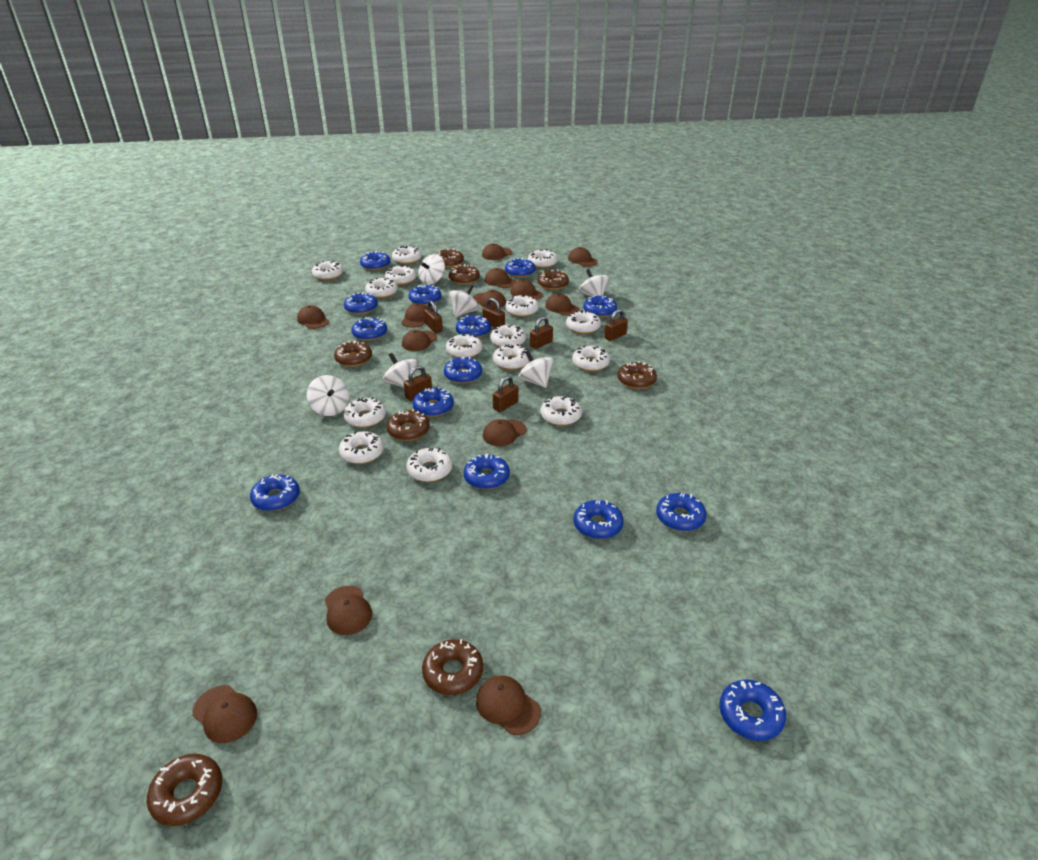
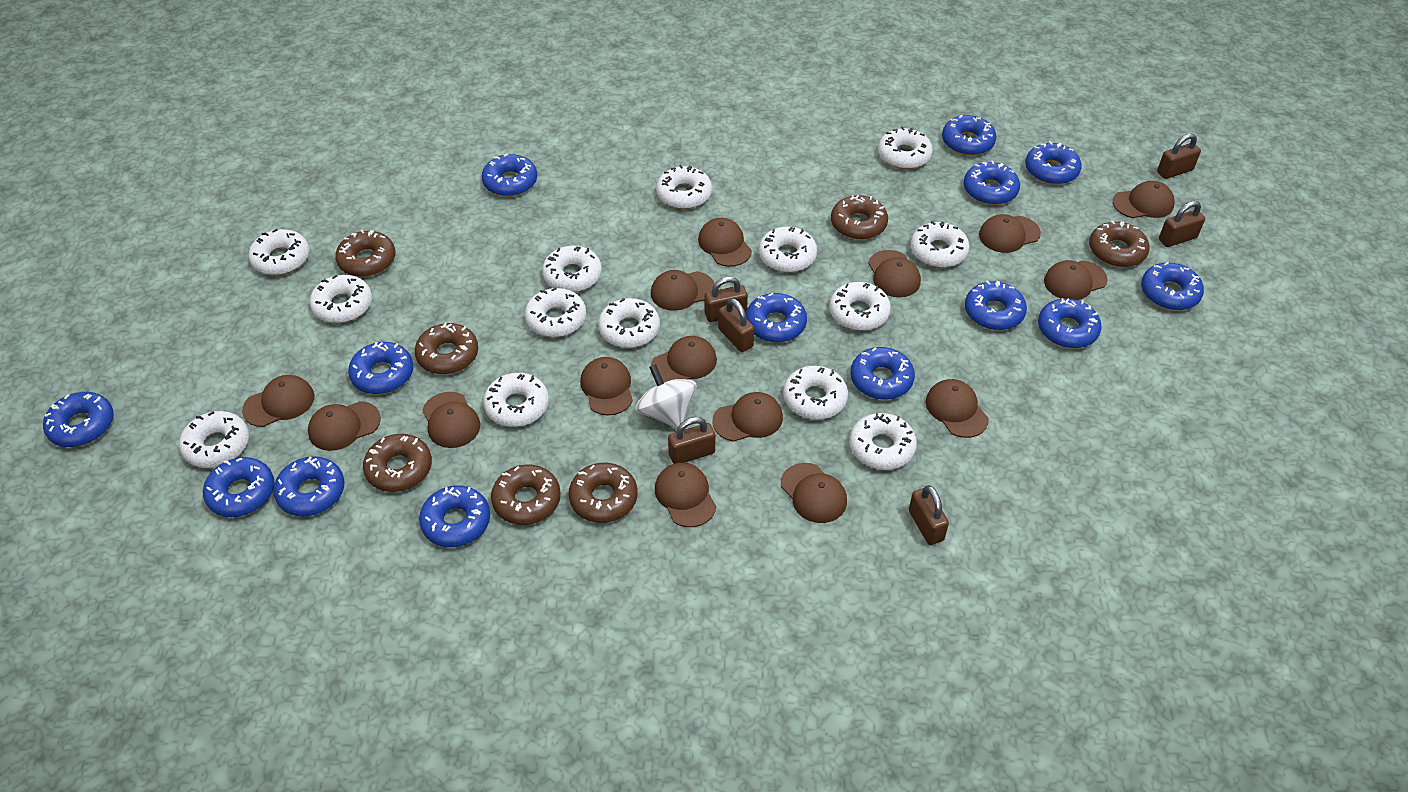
brown cap: 13 -> 15
brown donut: 8 -> 7
white donut: 15 -> 14
white spinning top: 6 -> 1

